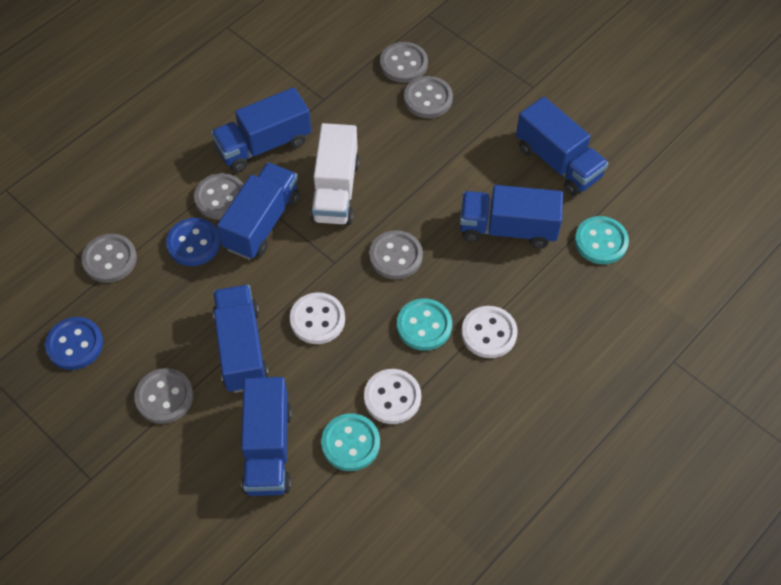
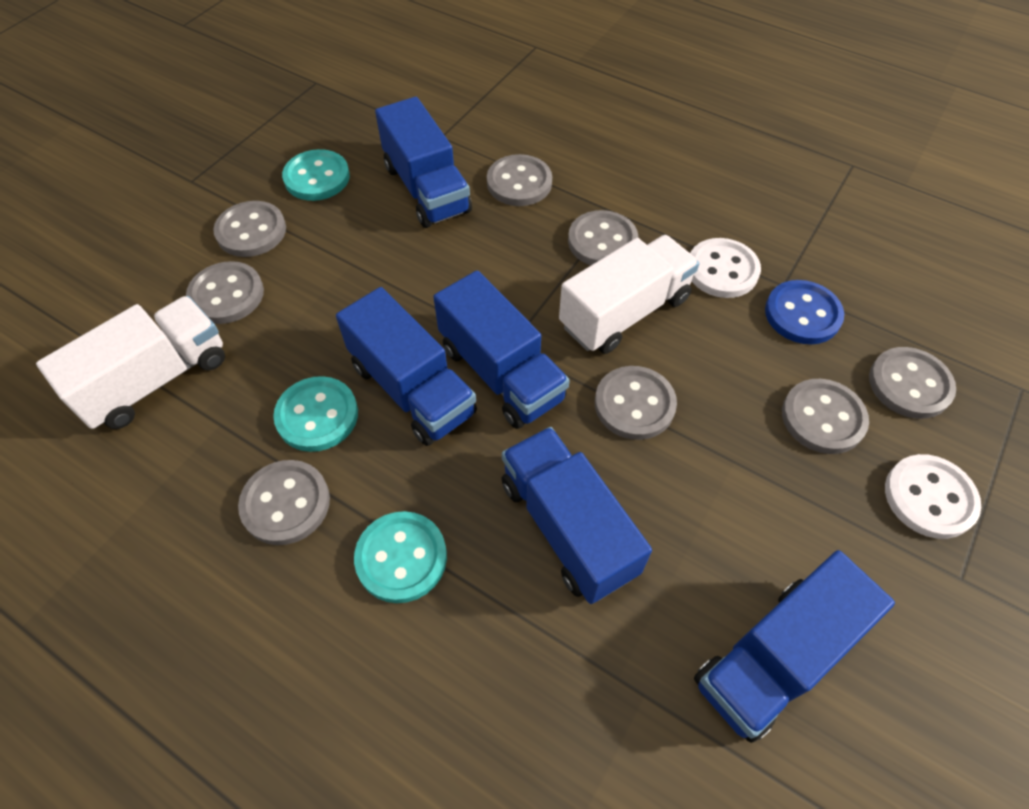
blue button: 2 -> 1
blue truck: 6 -> 5
grey button: 6 -> 8
white button: 3 -> 2
white truck: 1 -> 2

